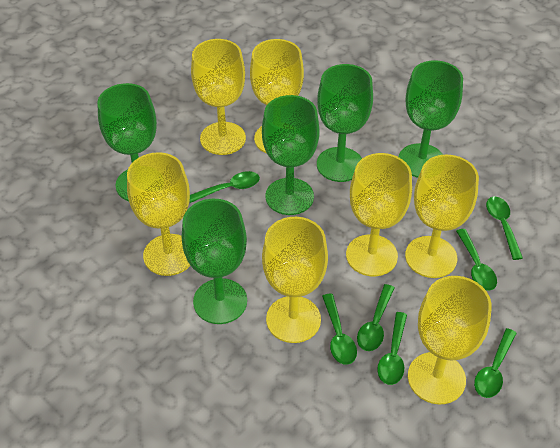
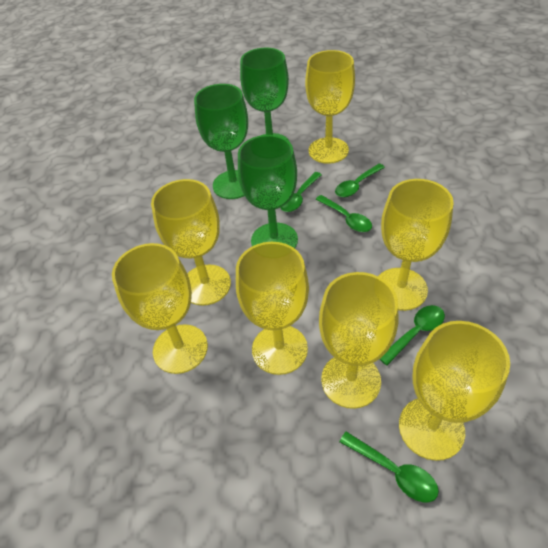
green goblet: 5 -> 3
green spoon: 7 -> 5

